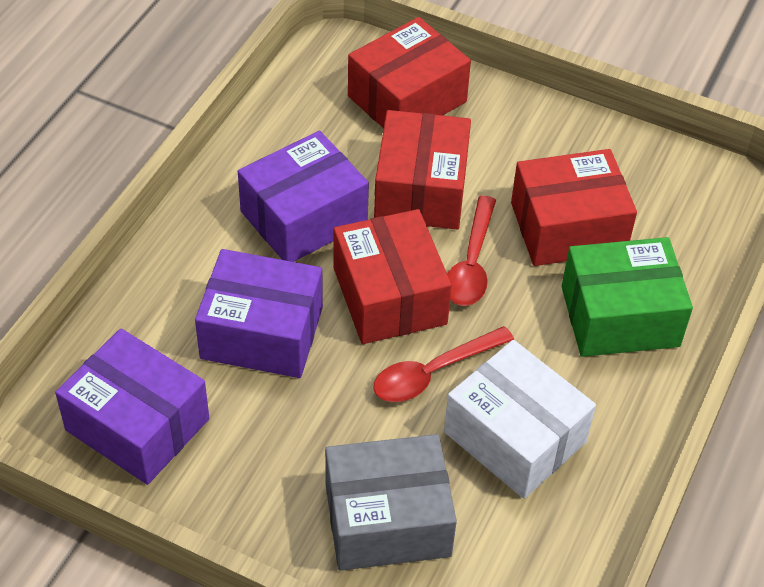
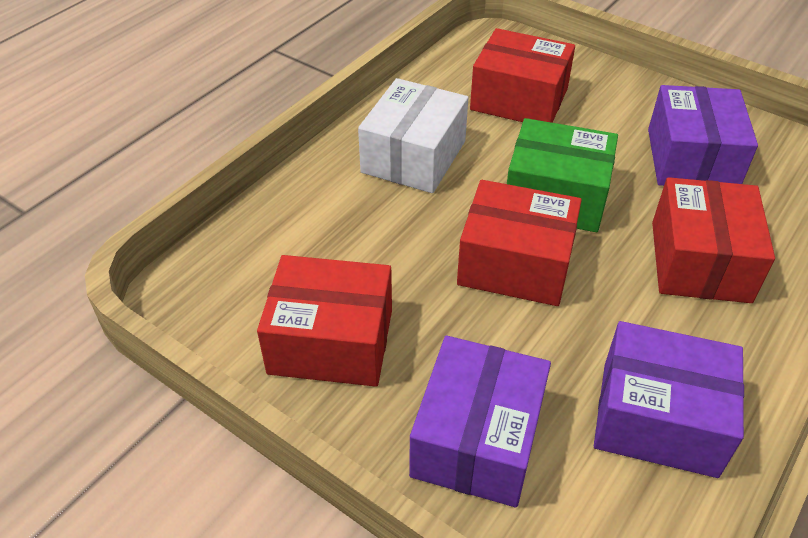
grey box: 1 -> 0
red spoon: 2 -> 0

